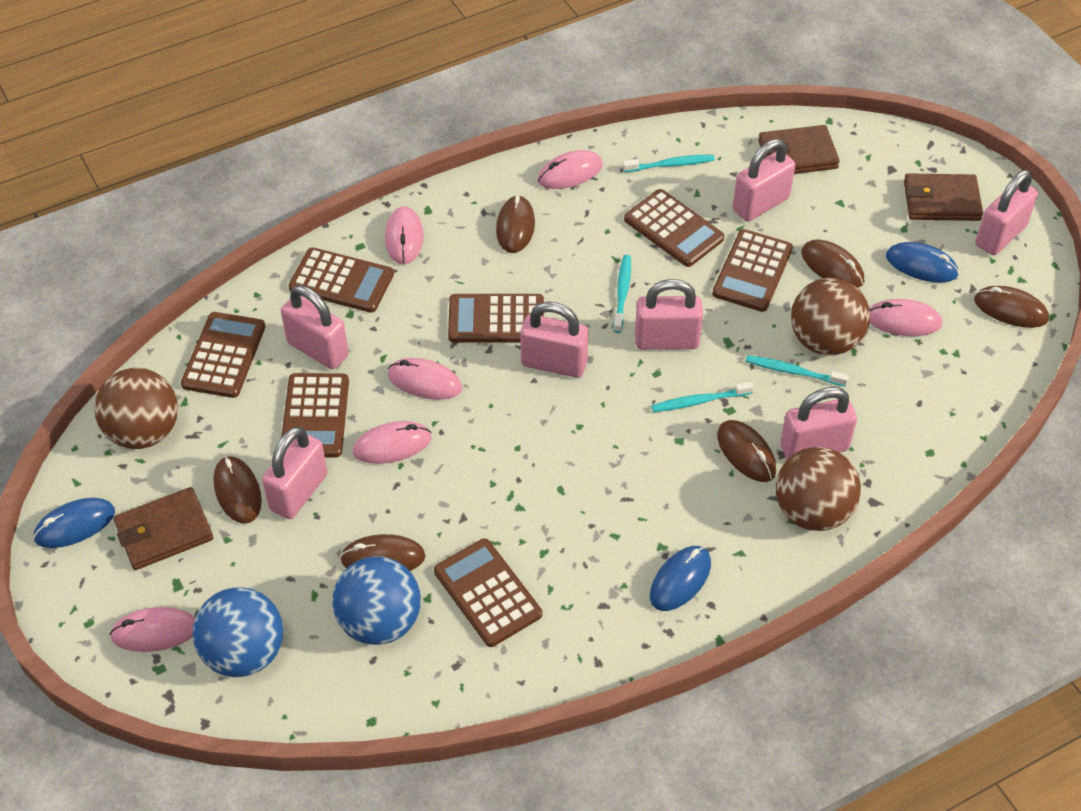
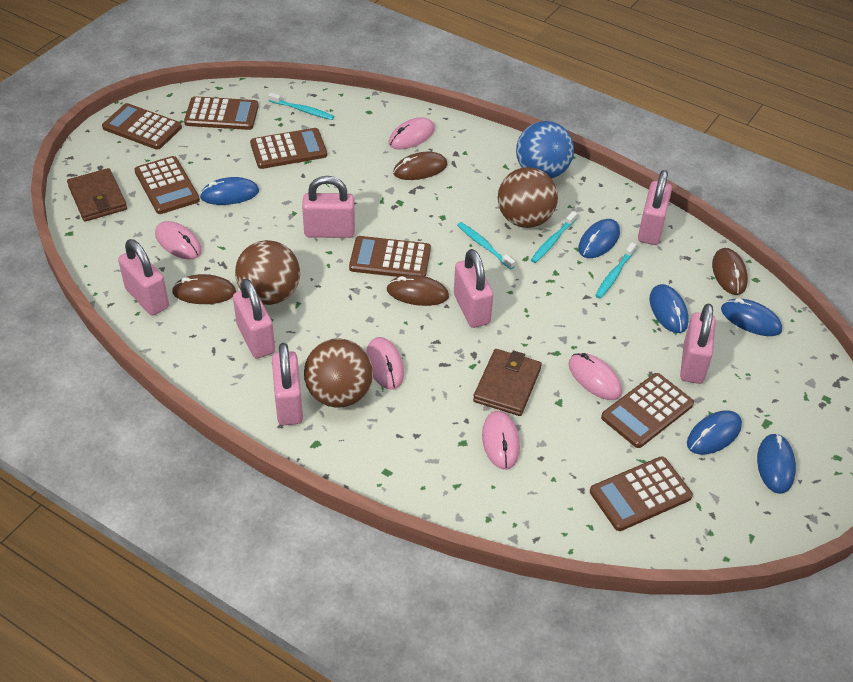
blue ball: 2 -> 1
blue mouse: 3 -> 6
brown mouse: 6 -> 4
brown wallet: 3 -> 2
pink mouse: 6 -> 5

